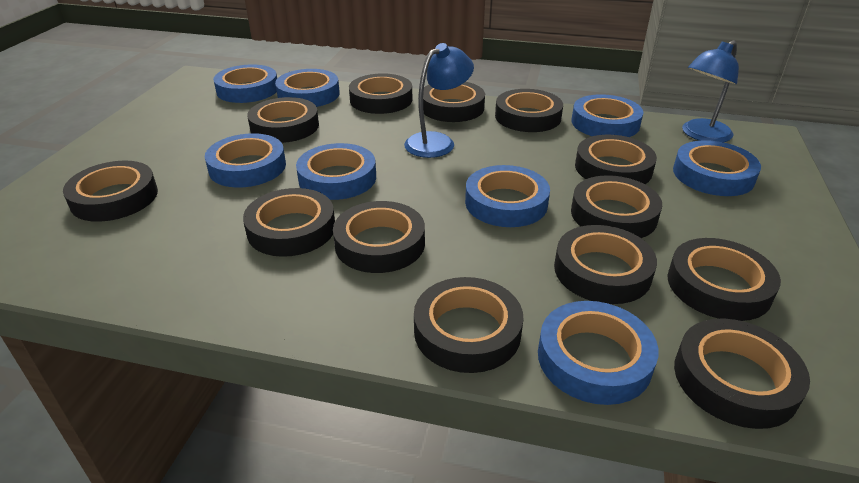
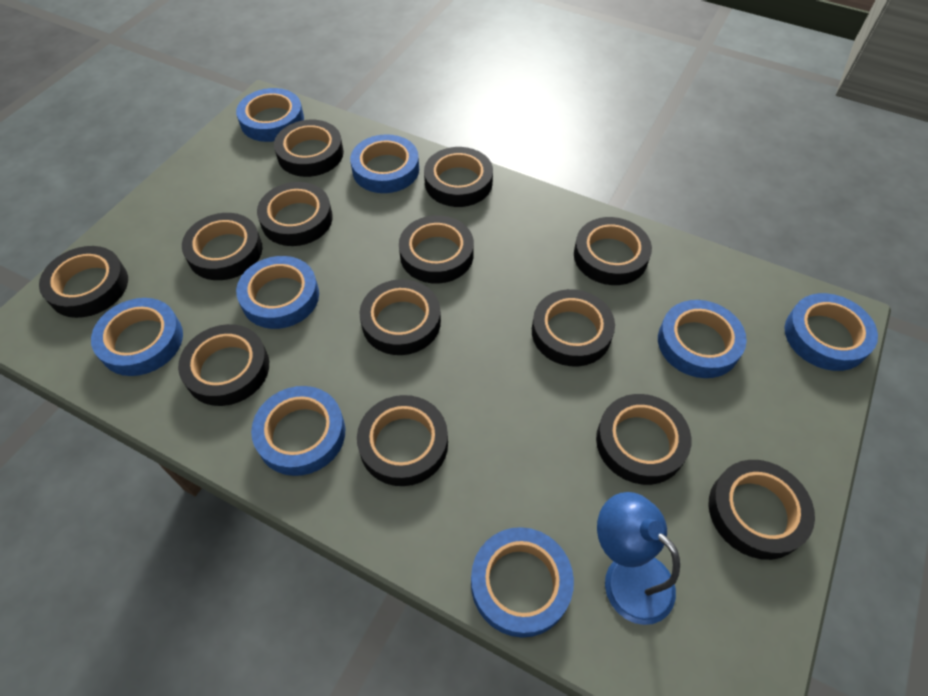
blue lamp: 2 -> 1

